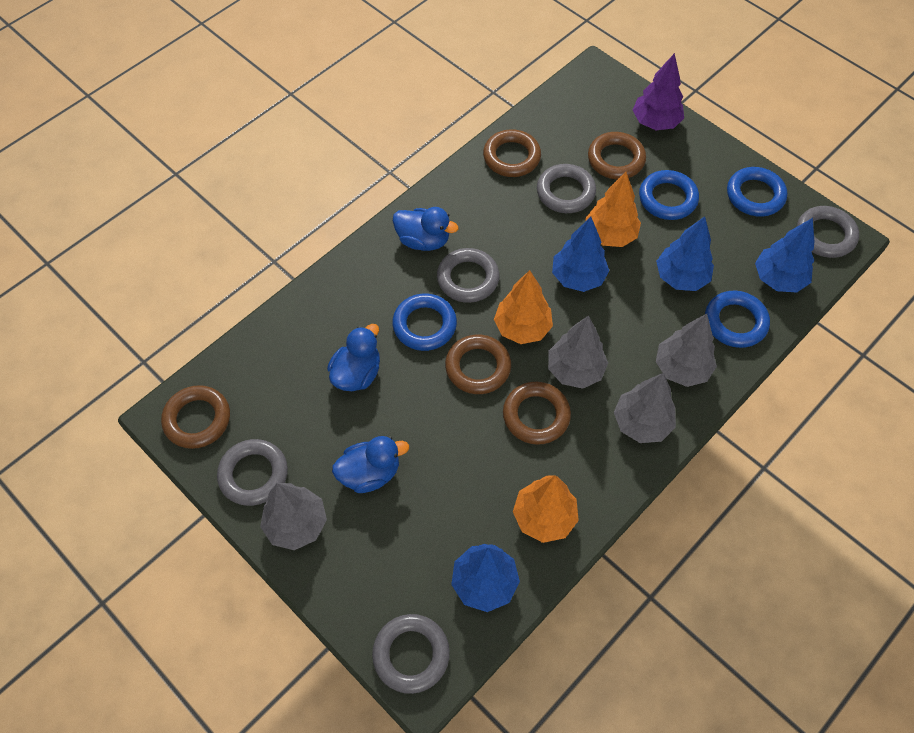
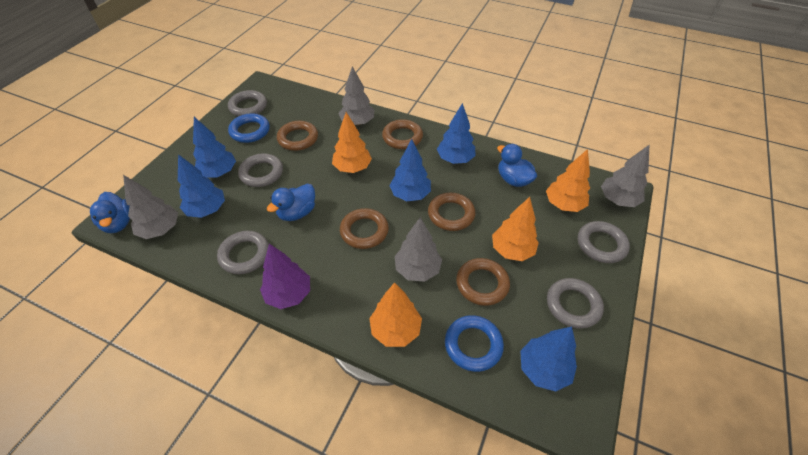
blue ring: 4 -> 2
blue tree: 4 -> 5
orange tree: 3 -> 4

